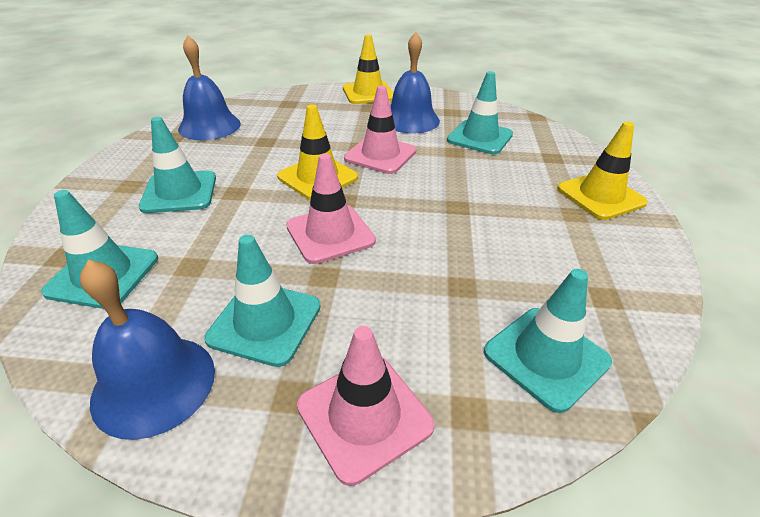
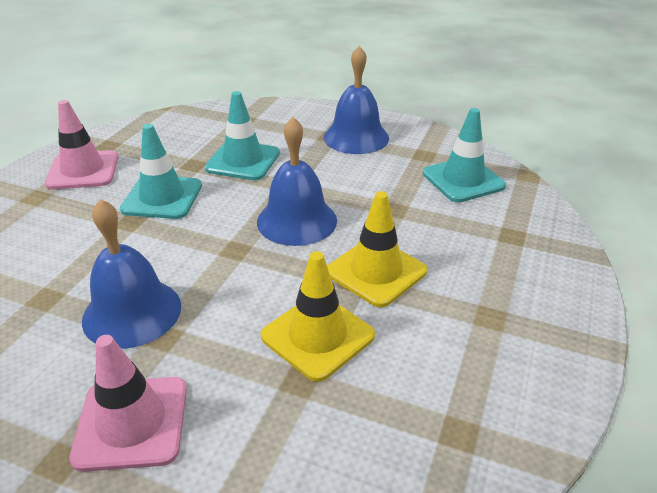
pink traffic cone: 3 -> 2
turquoise traffic cone: 5 -> 3
yellow traffic cone: 3 -> 2

